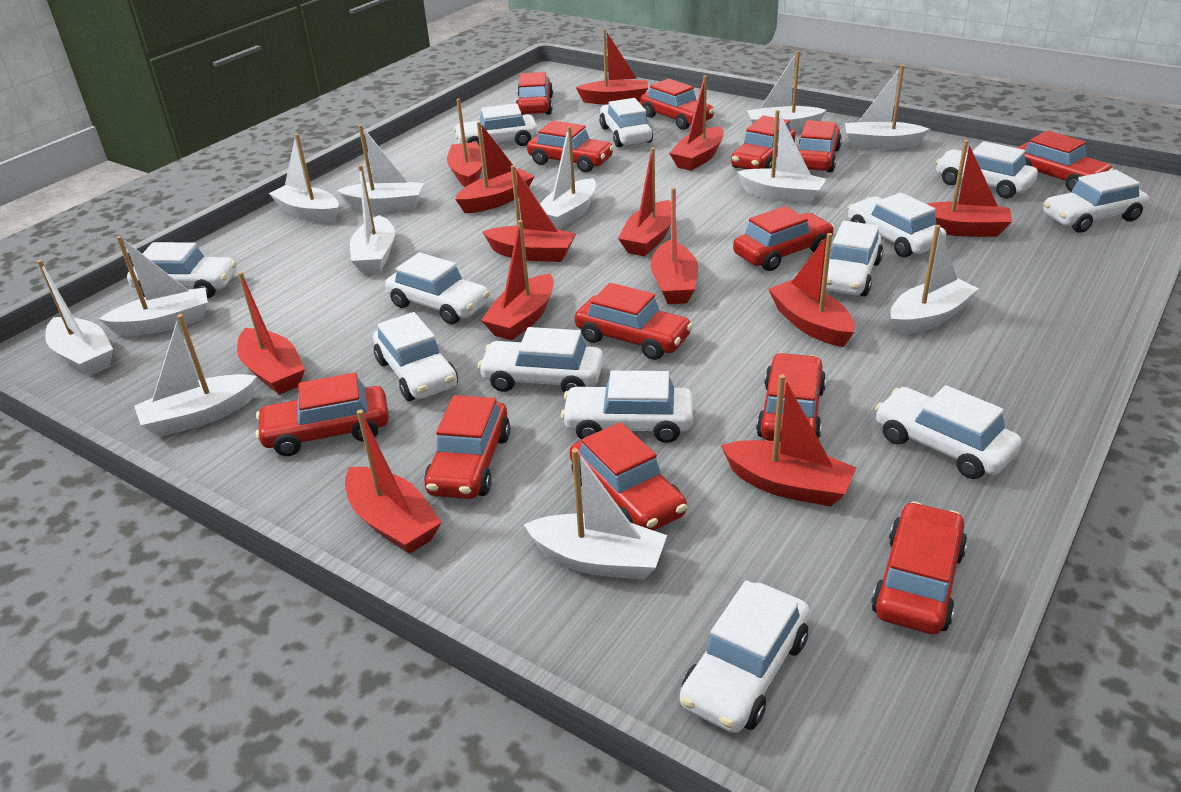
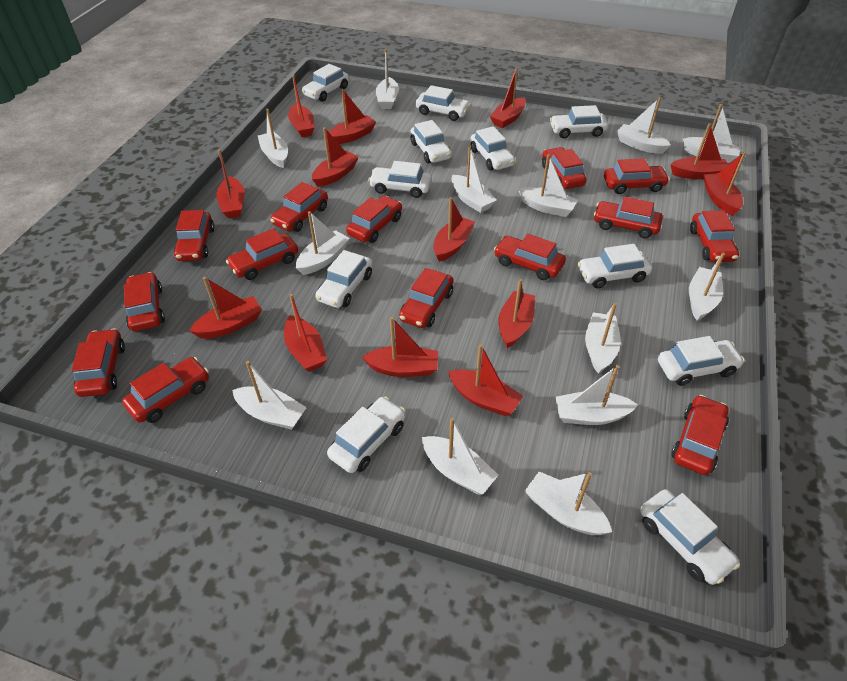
red car: 13 -> 14
white boat: 12 -> 13
white car: 13 -> 11

